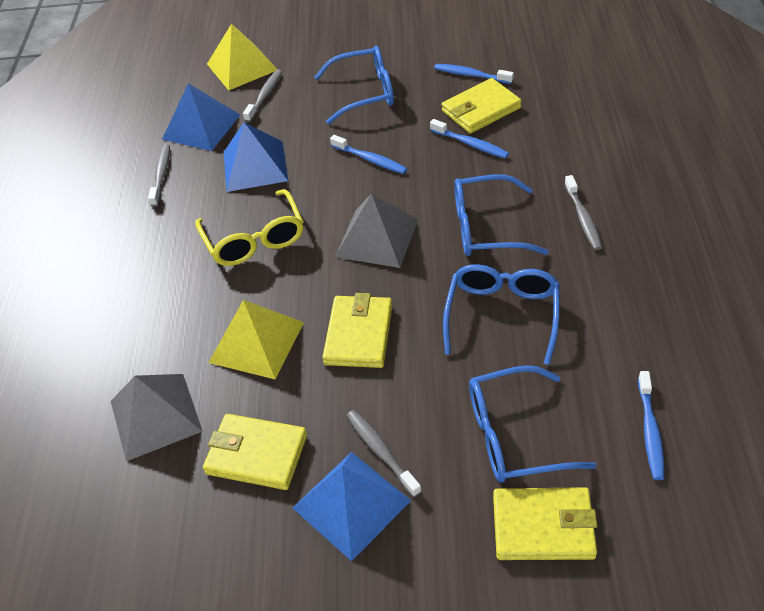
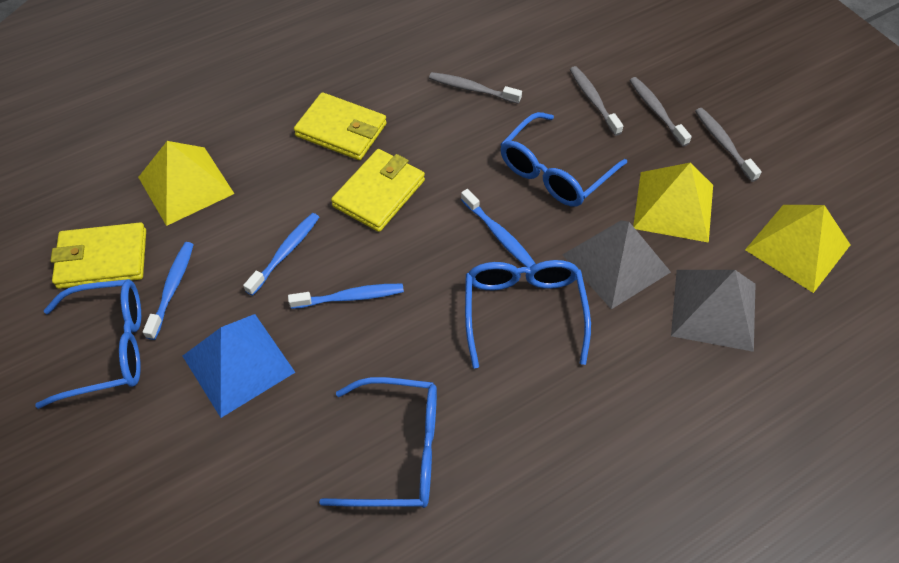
blue pyramid: 3 -> 1
yellow glasses: 1 -> 0
yellow pyramid: 2 -> 3
yellow wallet: 4 -> 3

